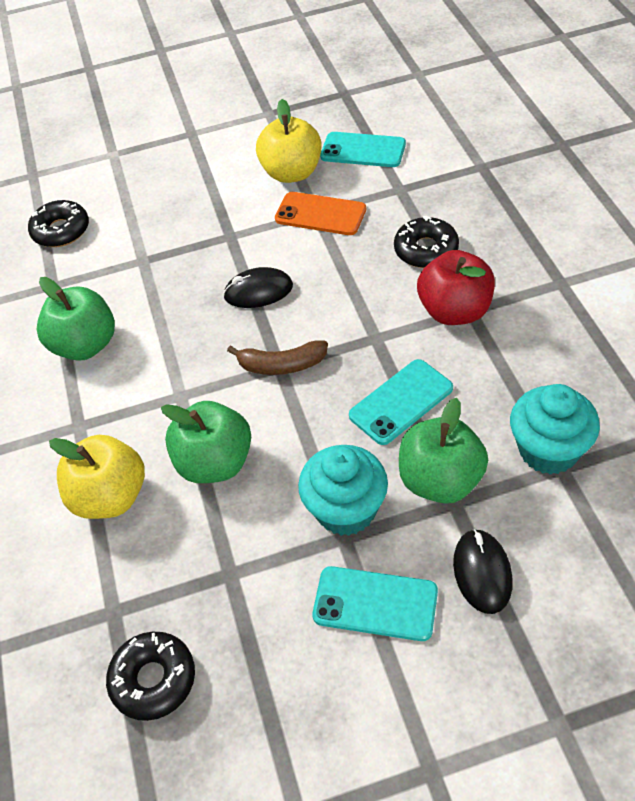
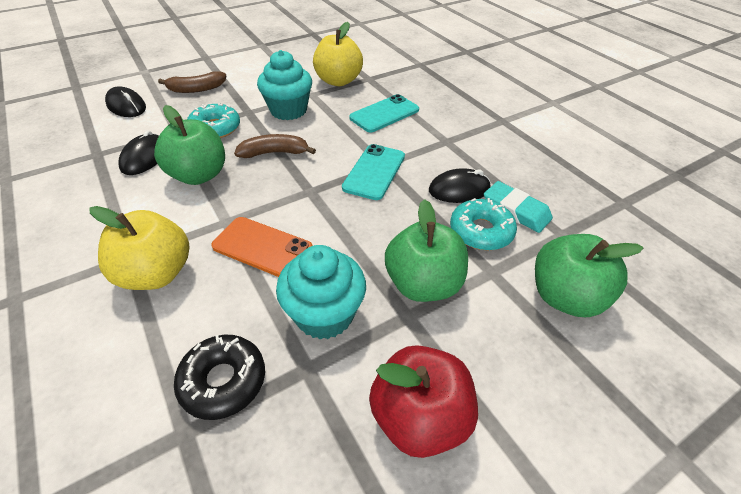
black donut: 3 -> 1
black mouse: 2 -> 3
brown banana: 1 -> 2
turquoise donut: 0 -> 2
turquoise eraser: 0 -> 1
turquoise phone: 3 -> 2

